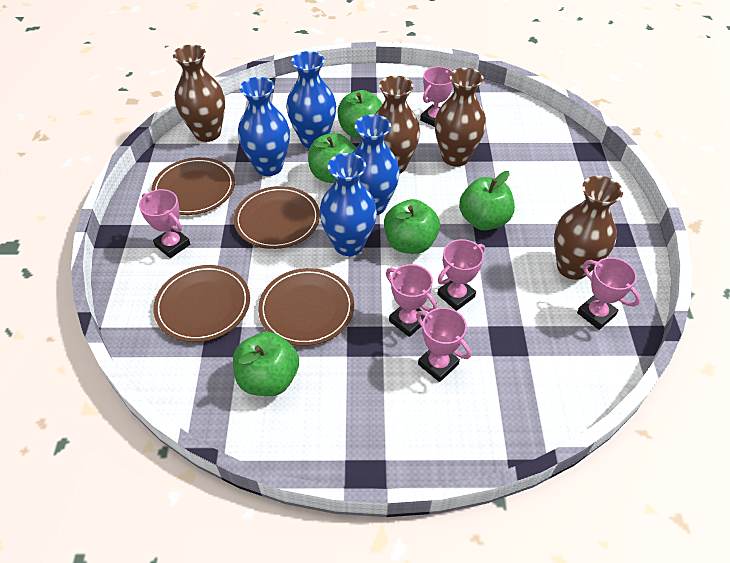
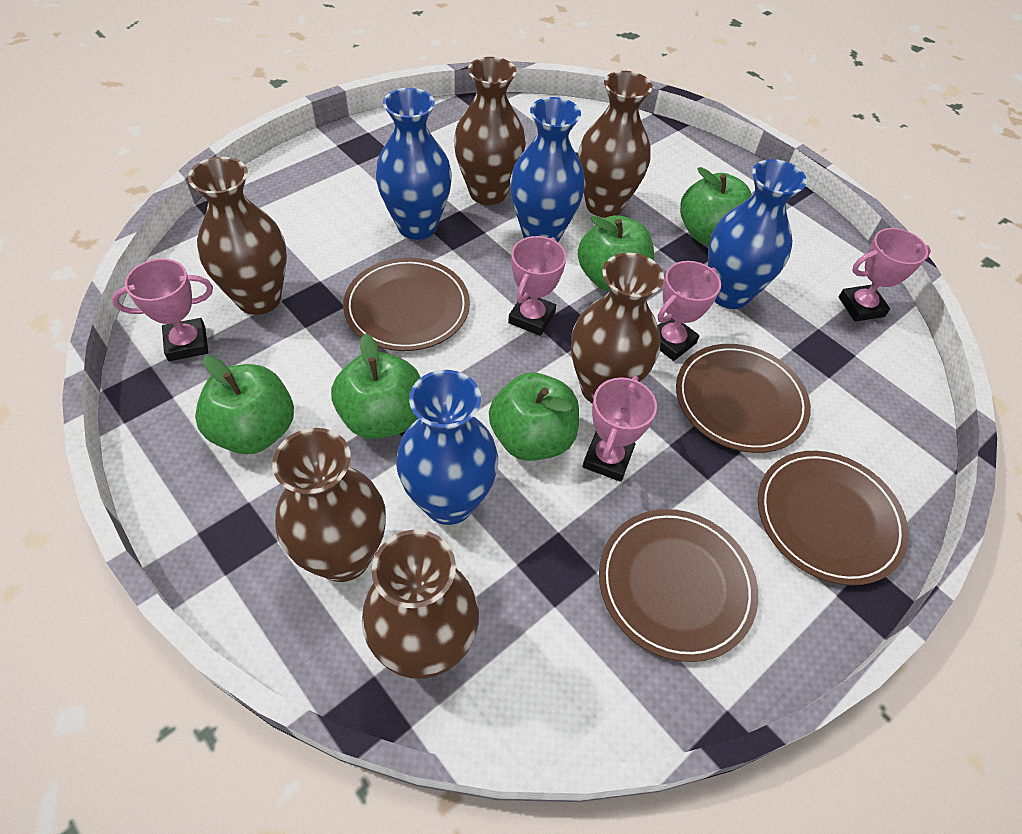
brown vase: 4 -> 6
pink trophy: 6 -> 5

